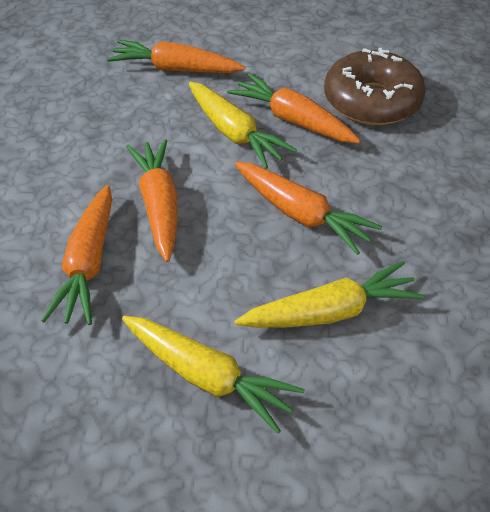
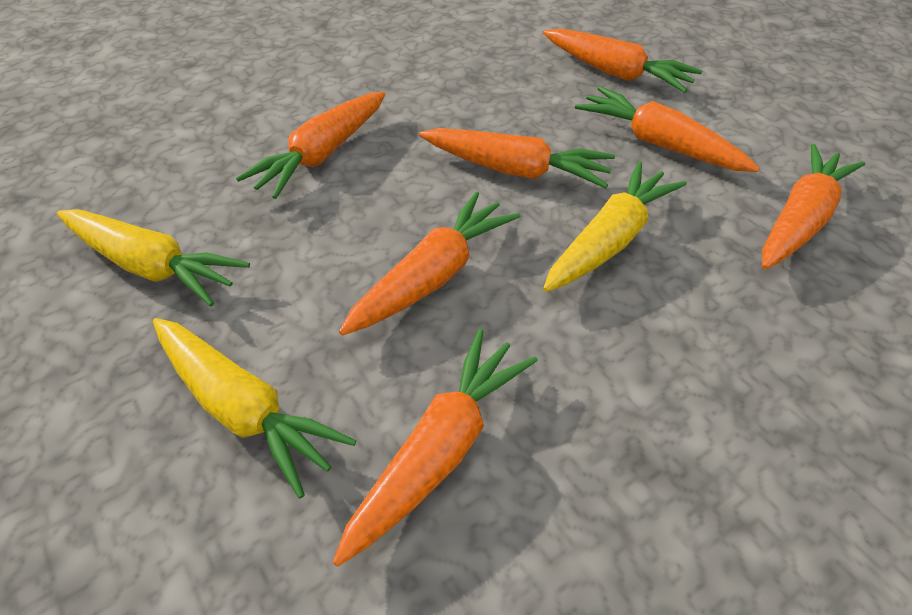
brown donut: 1 -> 0
orange carrot: 5 -> 7

